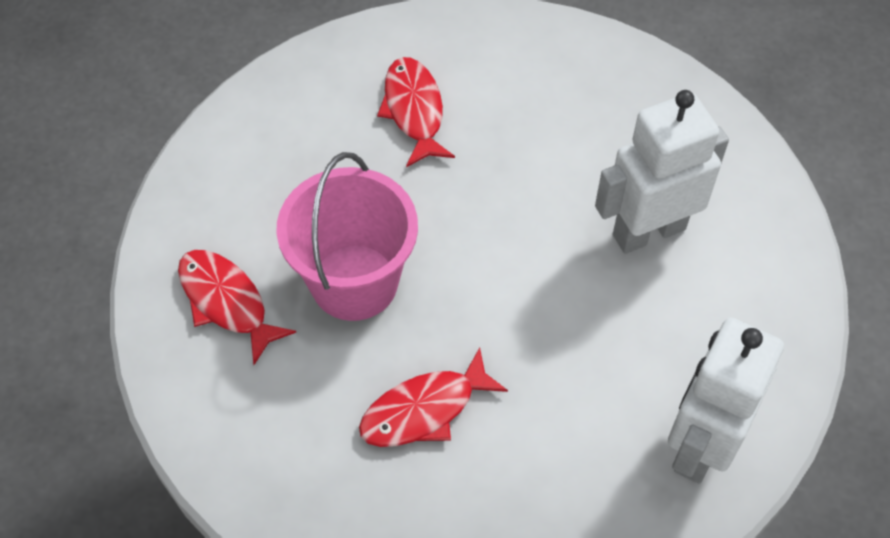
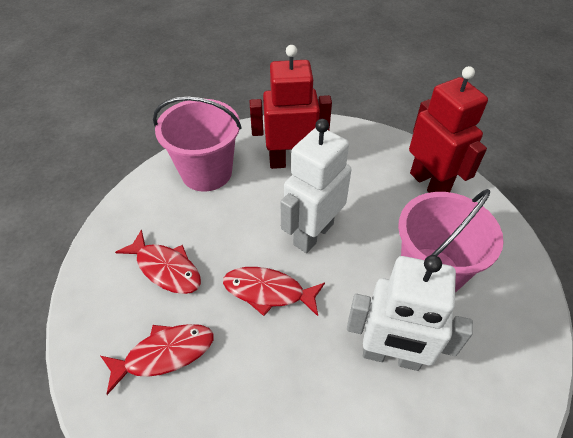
pink bucket: 1 -> 2
red robot: 0 -> 2

